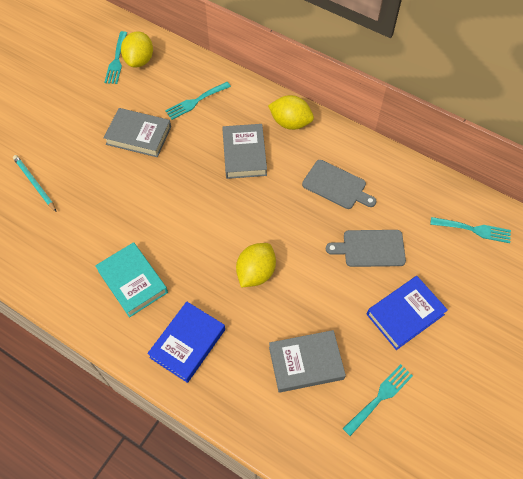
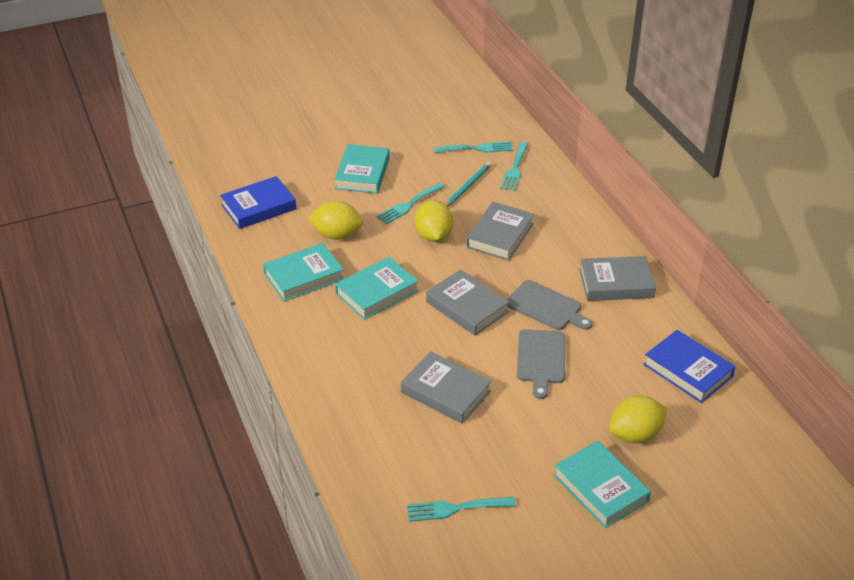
grey book: 3 -> 4
turquoise book: 1 -> 4

